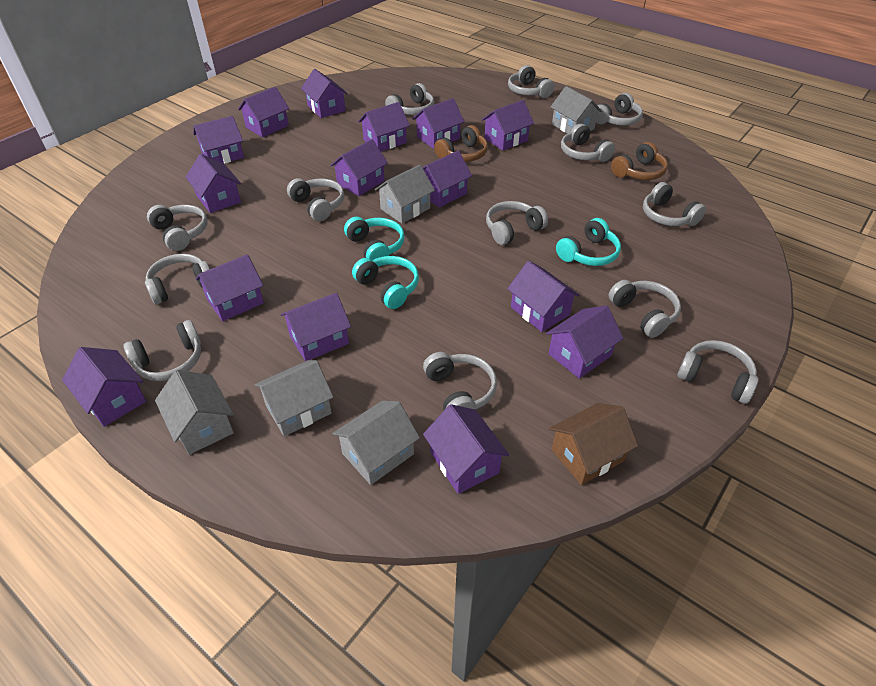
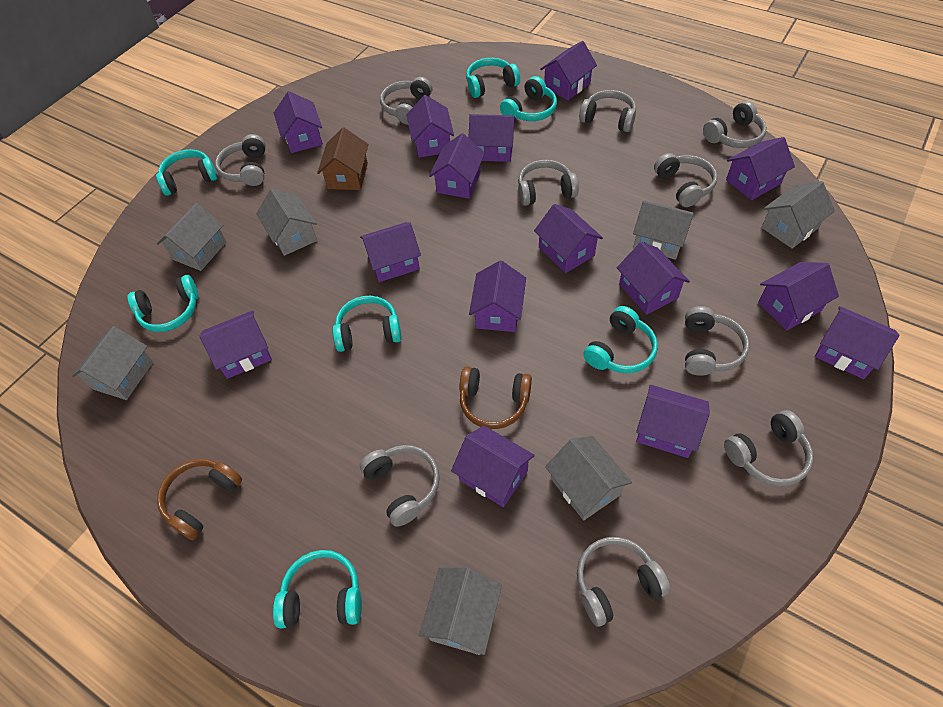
grey headphones: 13 -> 10
grey house: 5 -> 7
turquoise headphones: 3 -> 7

